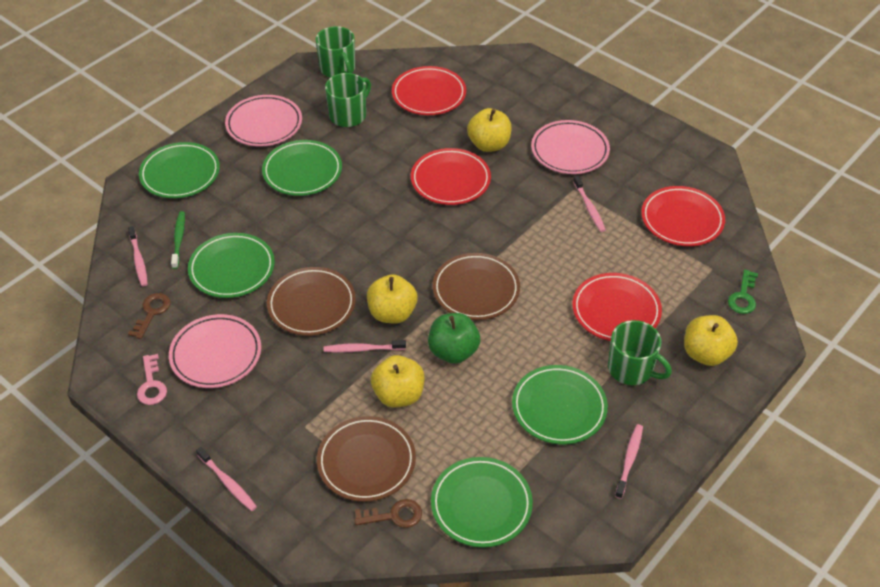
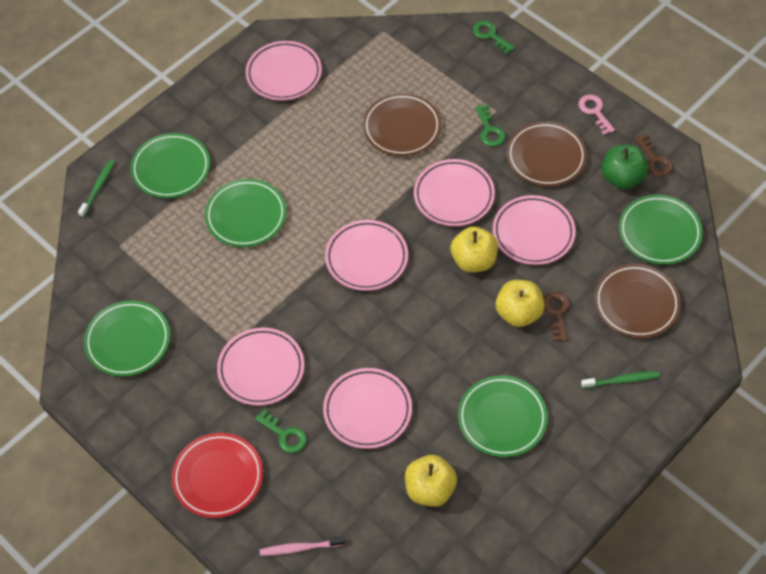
green key: 1 -> 3
green mug: 3 -> 0
green toothbrush: 1 -> 2
pink plate: 3 -> 6
pink toothbrush: 5 -> 1
red plate: 4 -> 1
yellow apple: 4 -> 3

